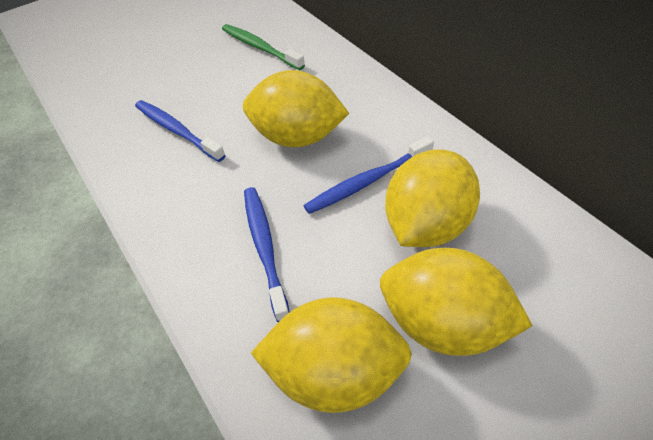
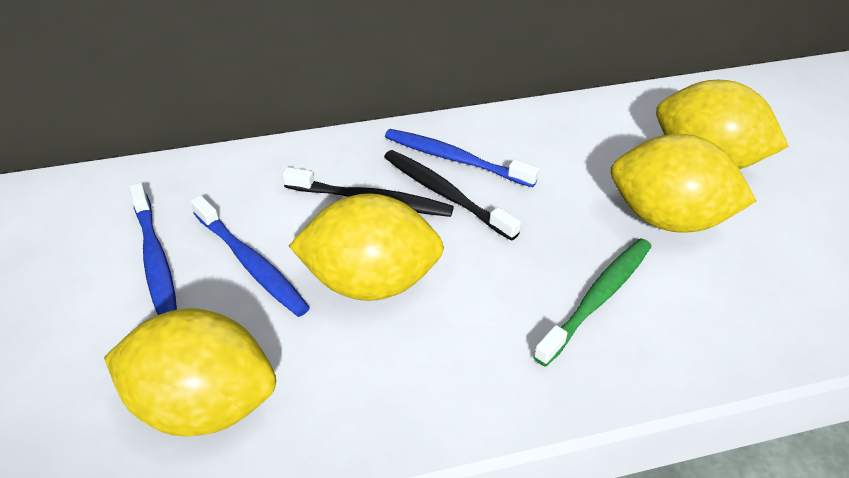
black toothbrush: 0 -> 2

